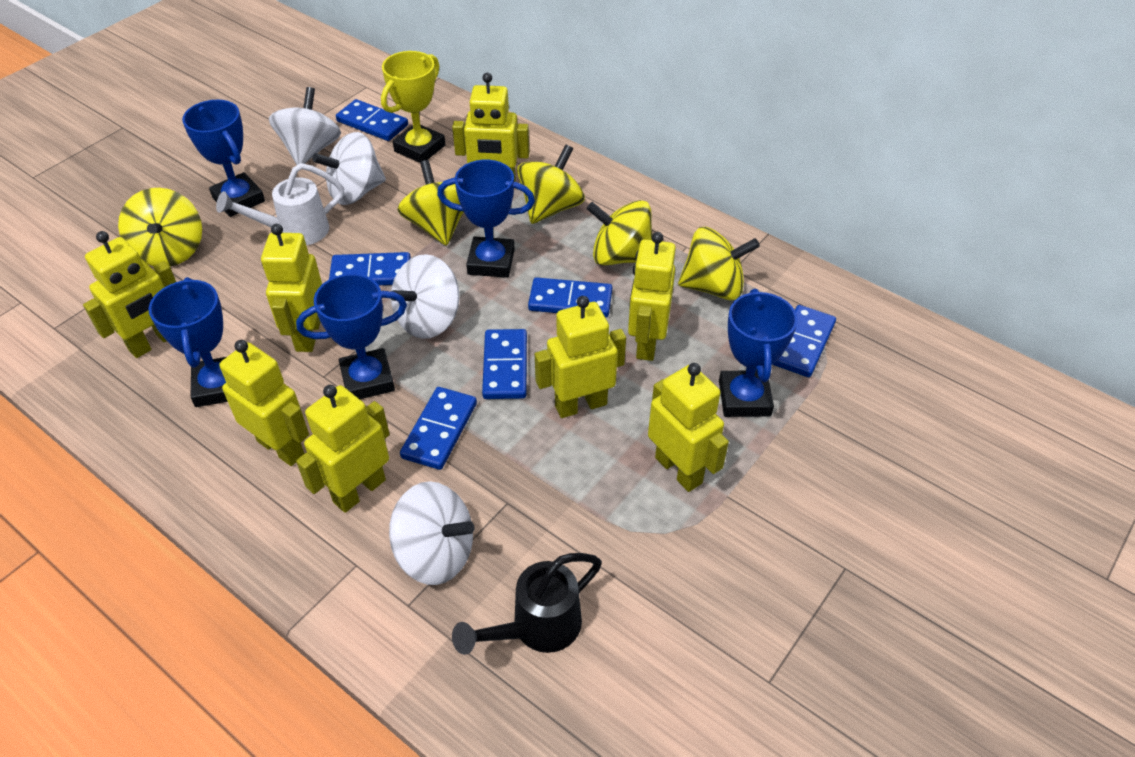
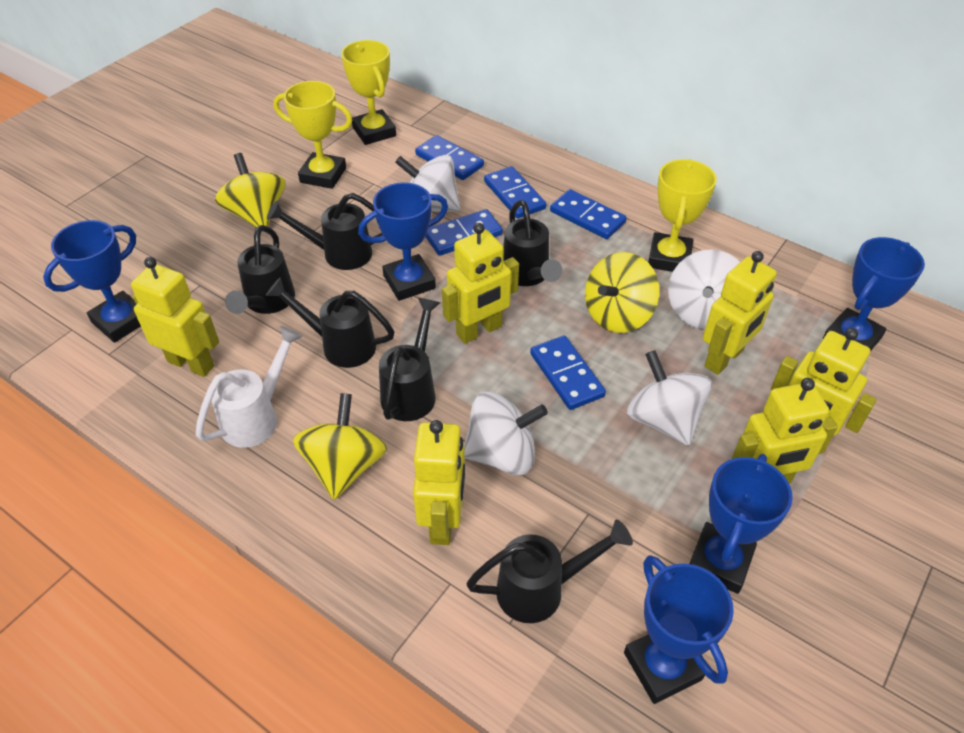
black watering can: 1 -> 6
blue domino: 6 -> 5
yellow robot: 8 -> 6
yellow spinning top: 5 -> 3
yellow trophy: 1 -> 3

